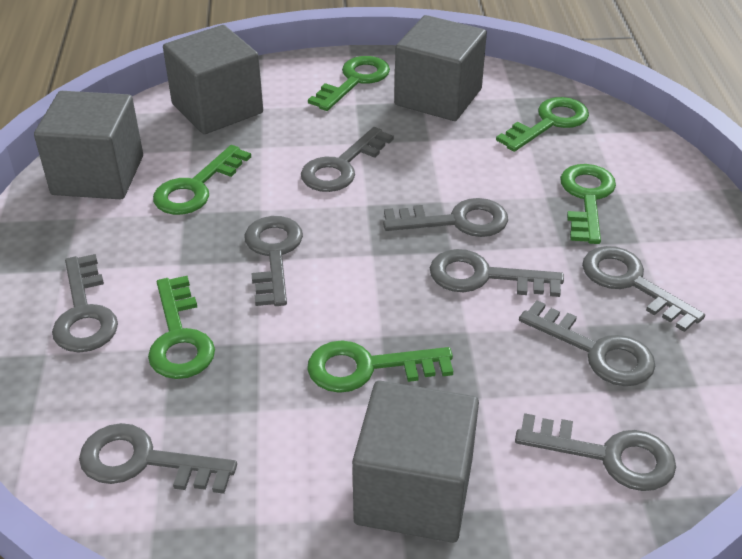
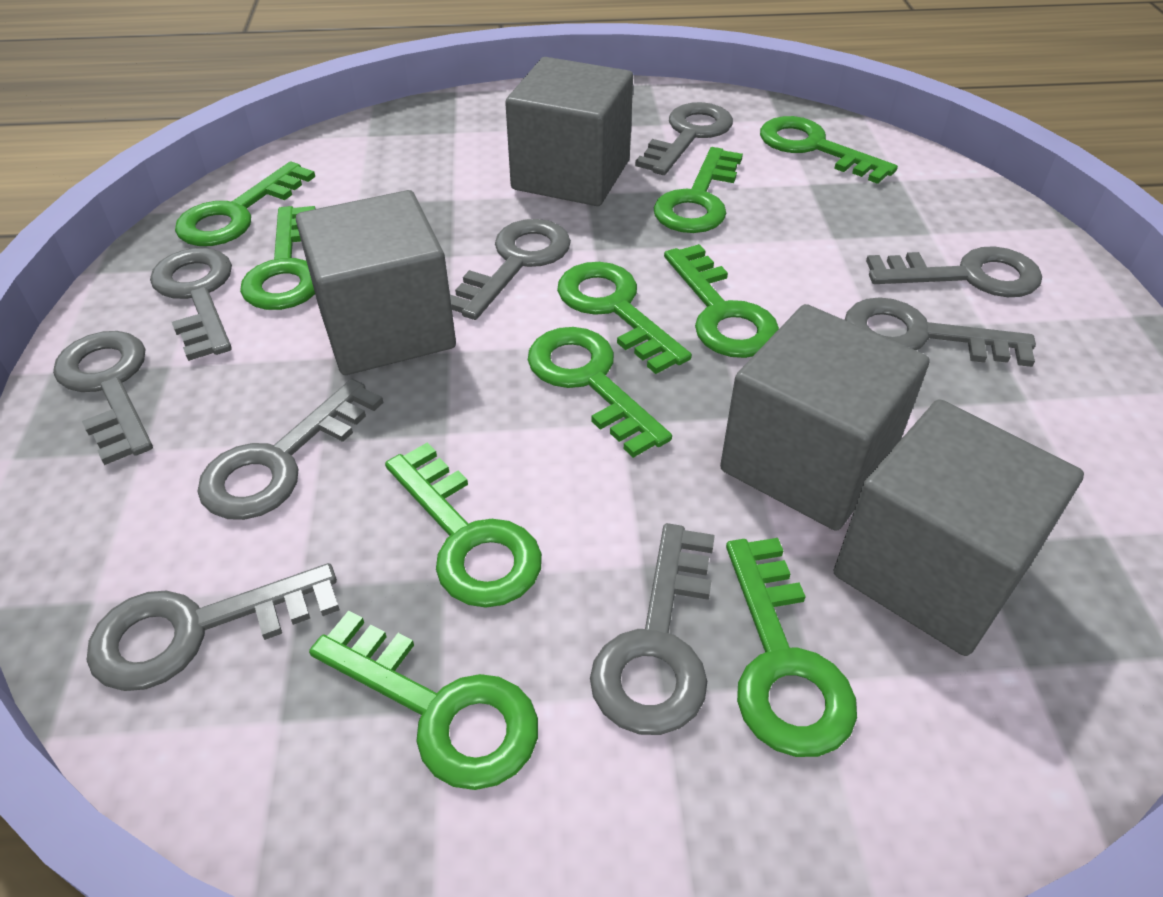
green key: 6 -> 10

